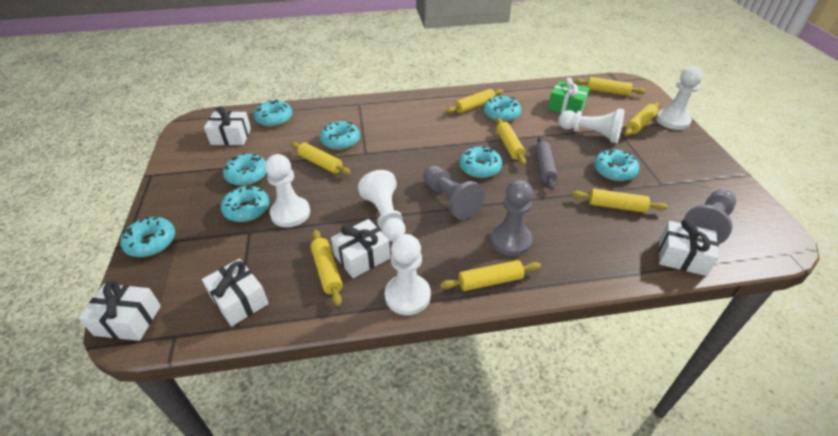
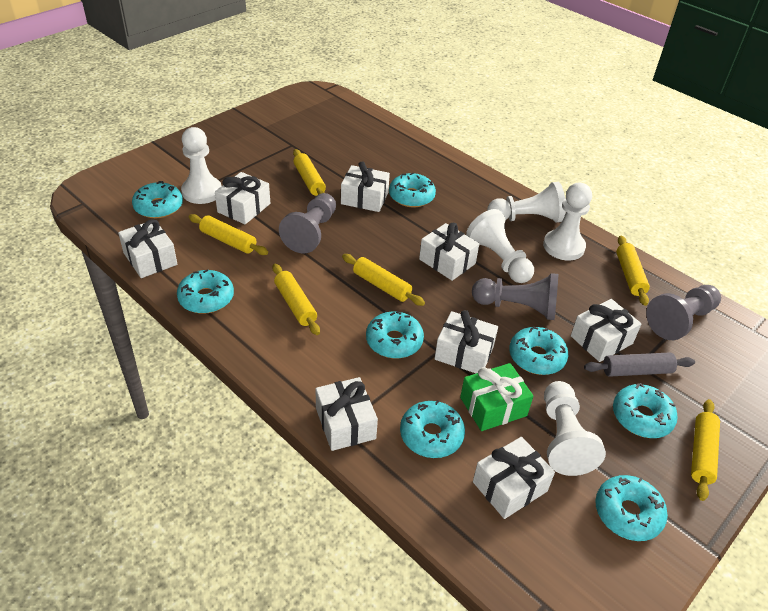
white gift: 5 -> 8
yellow rolling pin: 8 -> 6

